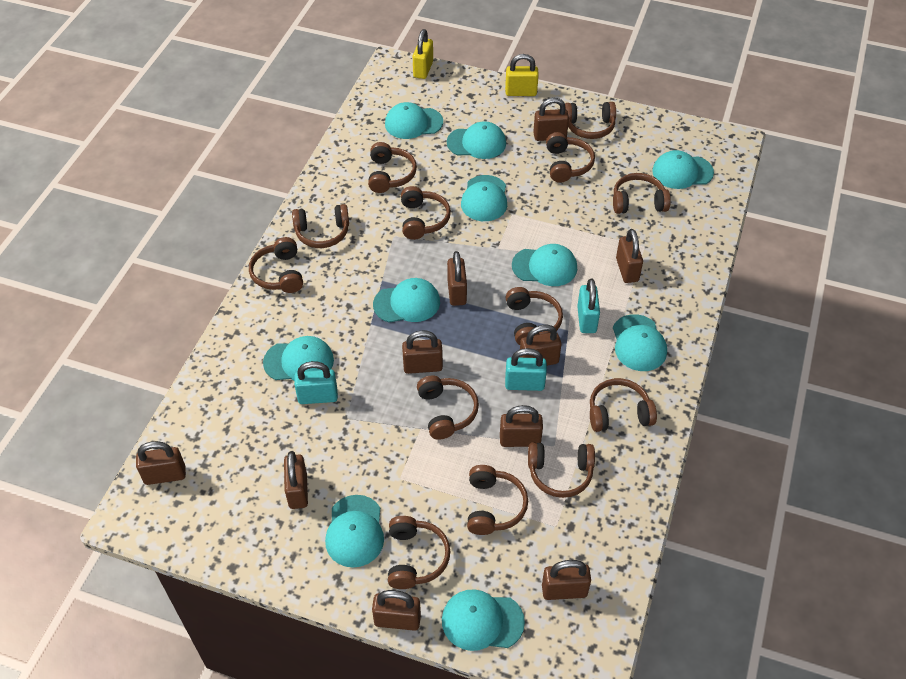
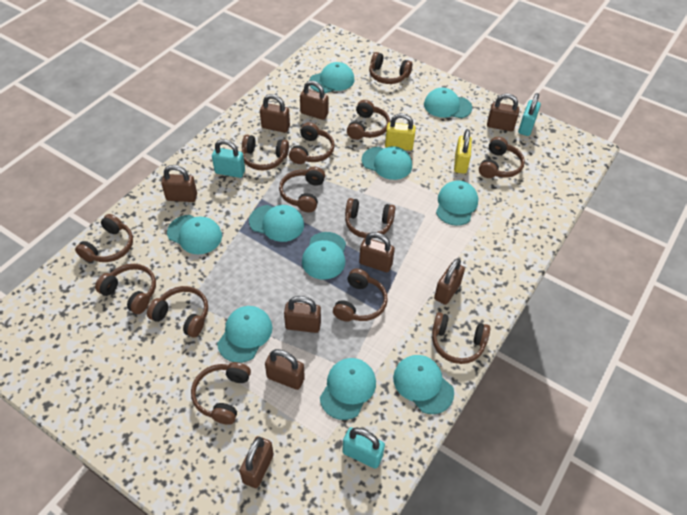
brown padlock: 10 -> 9

